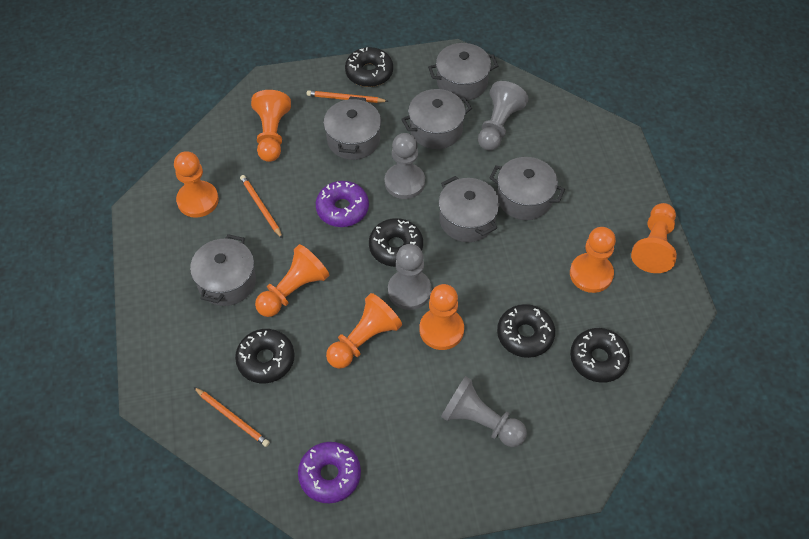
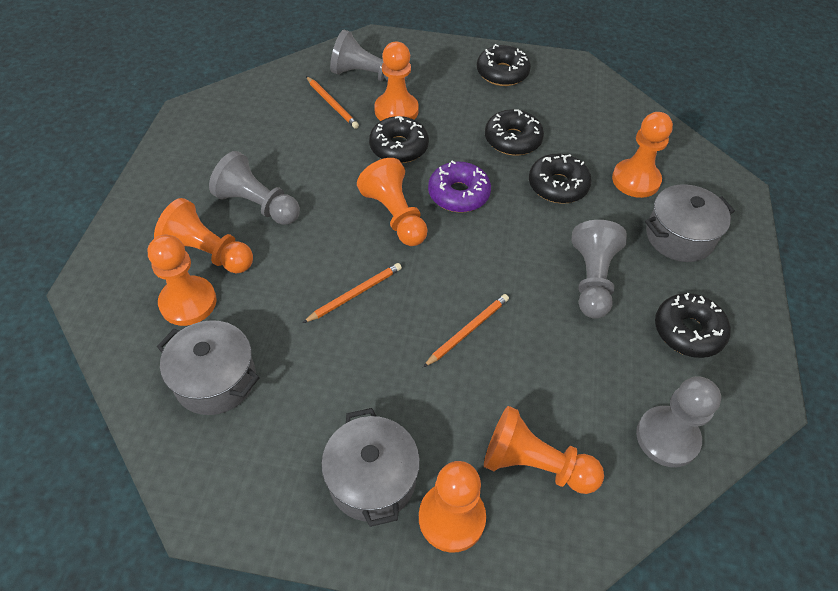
grey pot: 6 -> 3
purple donut: 2 -> 1

